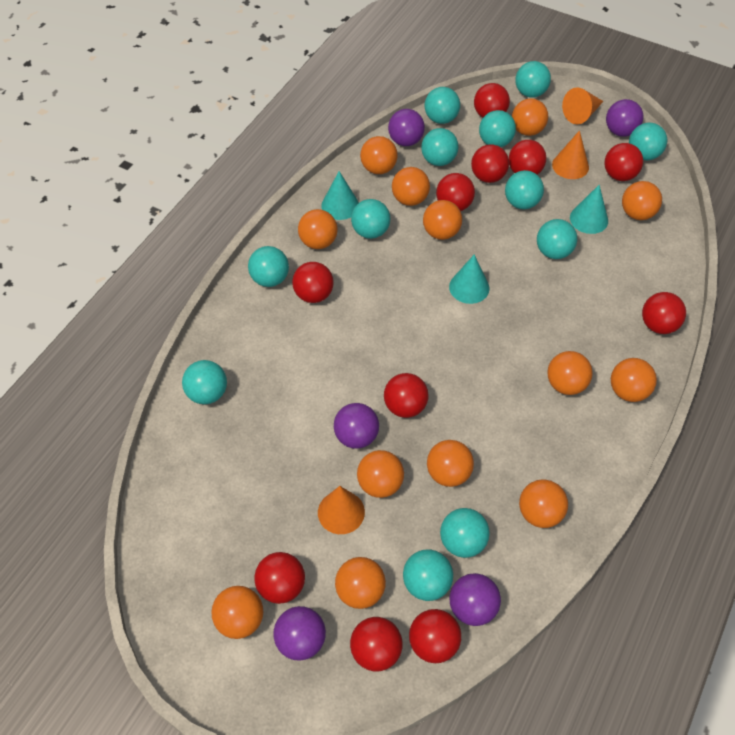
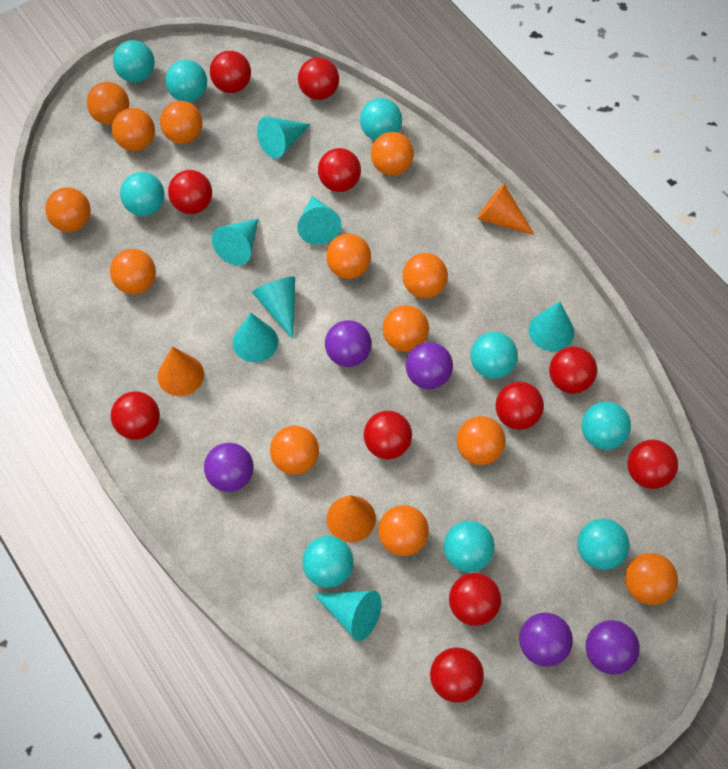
turquoise ball: 12 -> 9
turquoise cone: 3 -> 7

